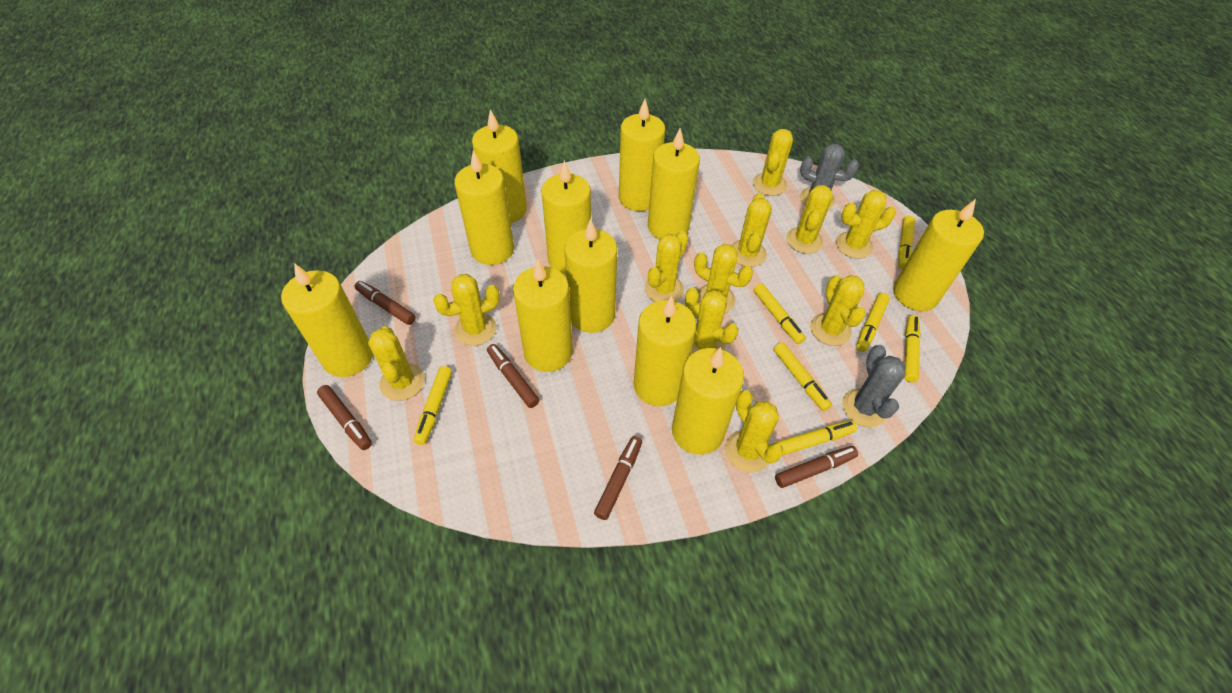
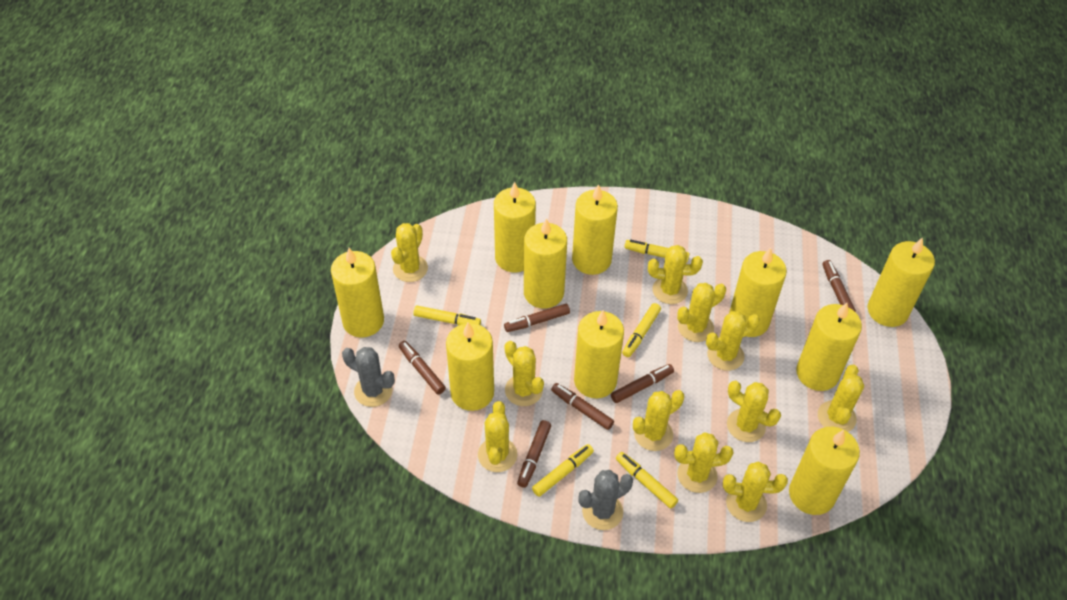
brown marker: 5 -> 6
yellow candle: 11 -> 10
yellow marker: 7 -> 5

